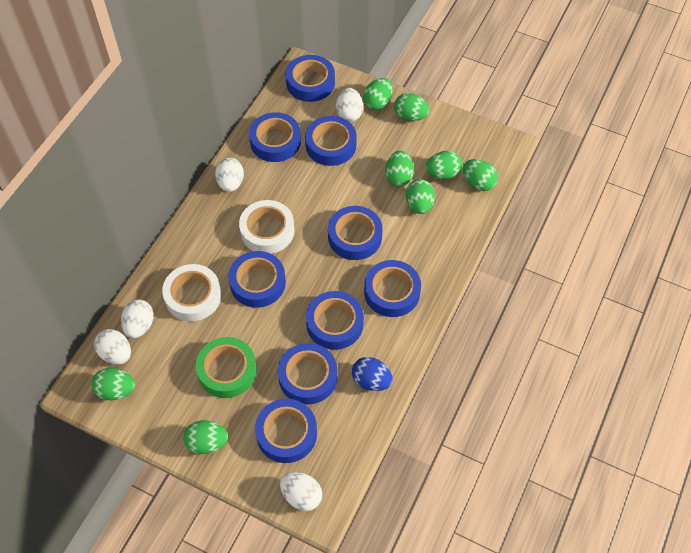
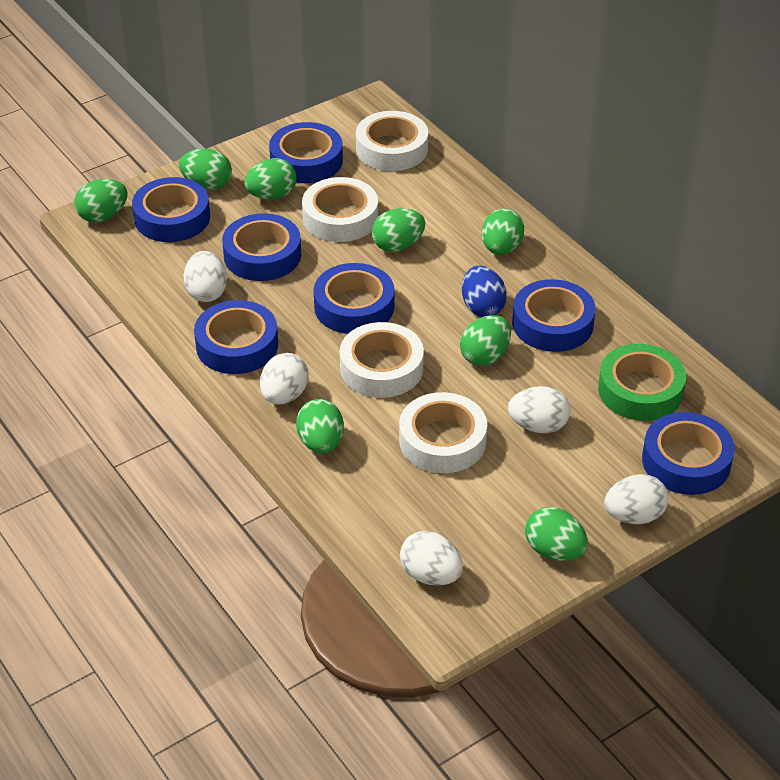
blue tape: 9 -> 7
white tape: 2 -> 4

